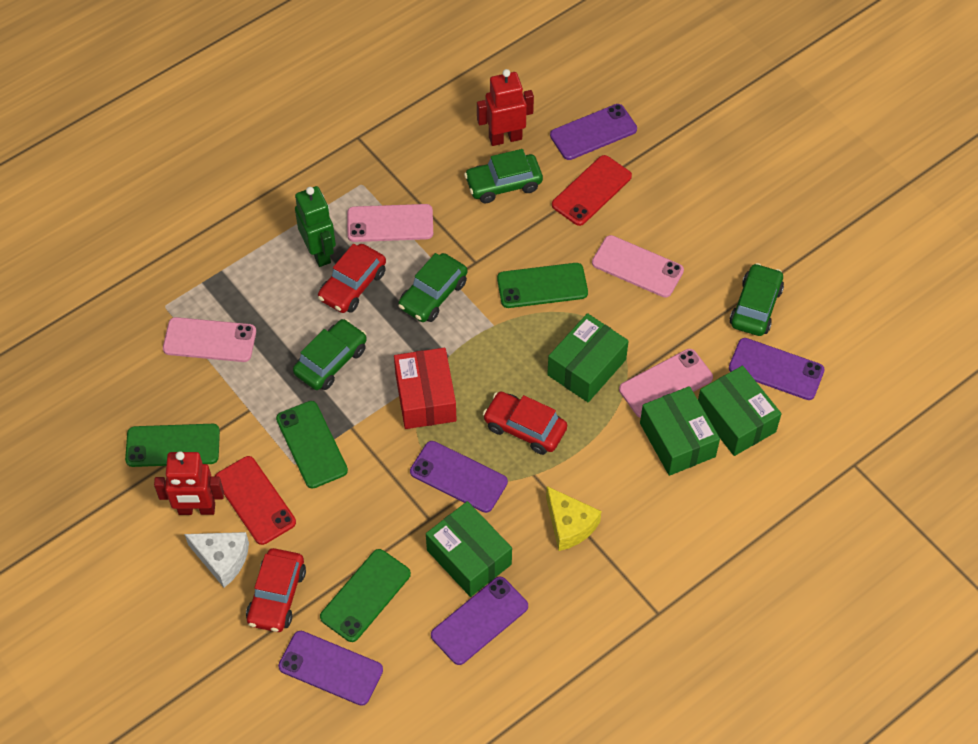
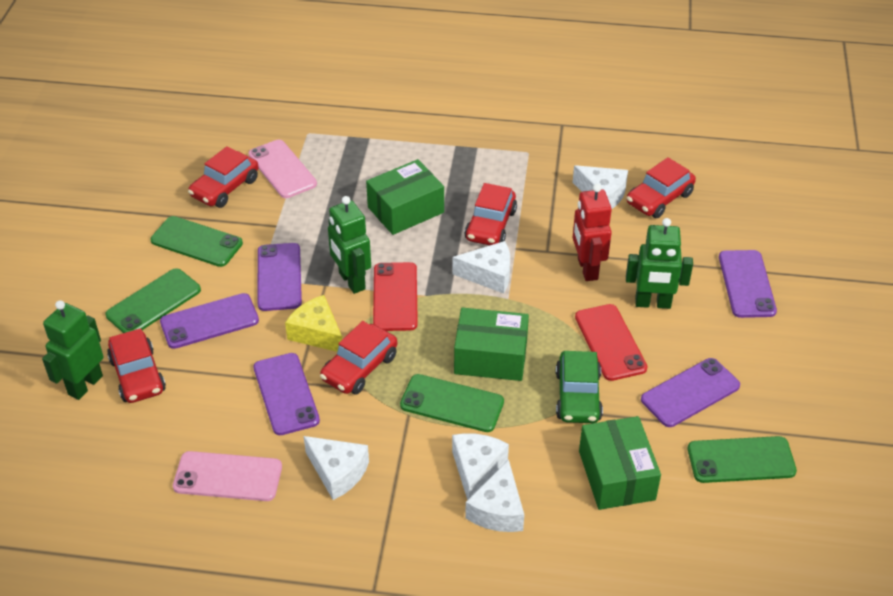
green box: 4 -> 3
green car: 4 -> 1
green robot: 1 -> 3
pink phone: 4 -> 2
red box: 1 -> 0
red car: 3 -> 5
red robot: 2 -> 1
white cheese: 1 -> 5

